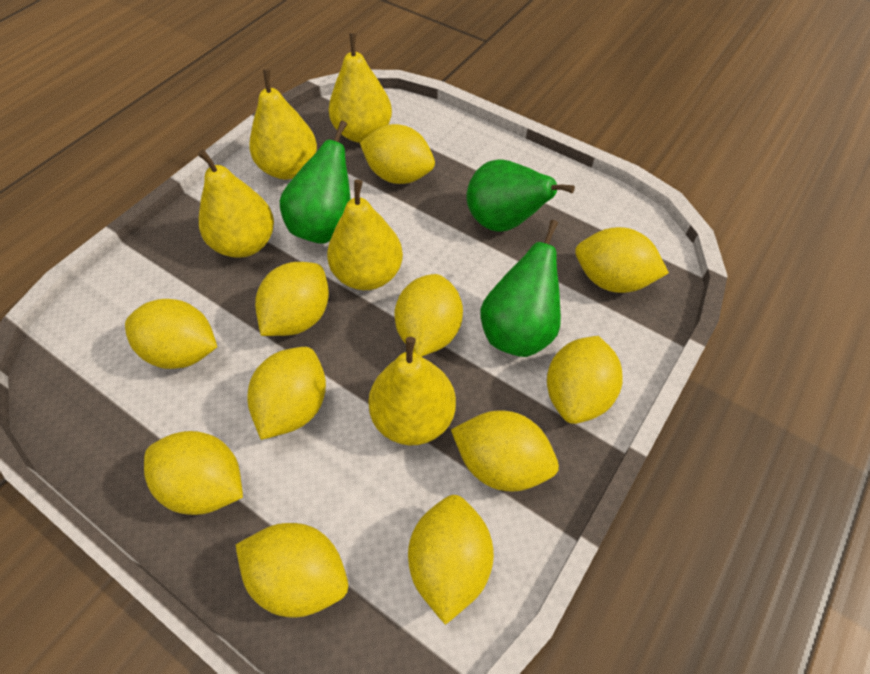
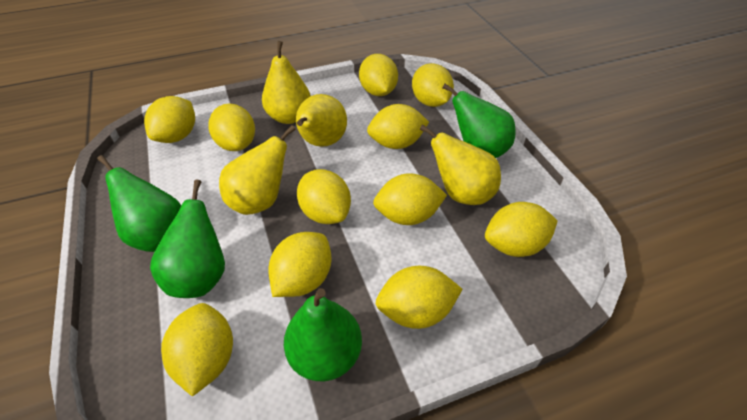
green pear: 3 -> 4
yellow pear: 5 -> 4

